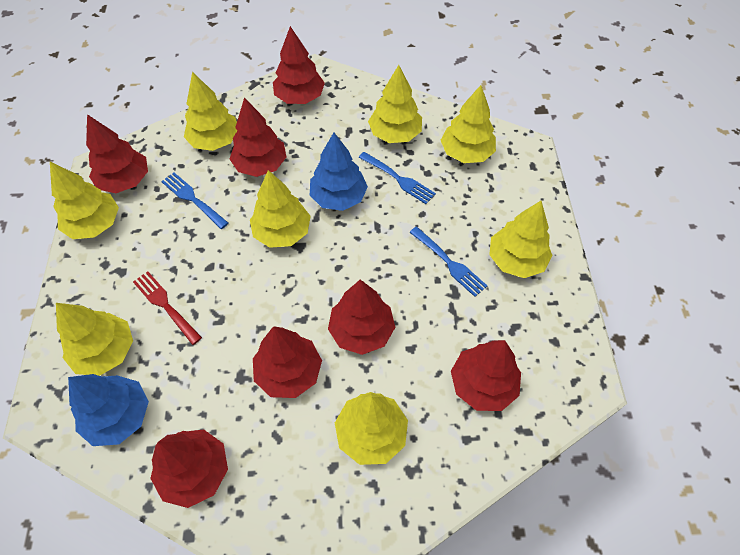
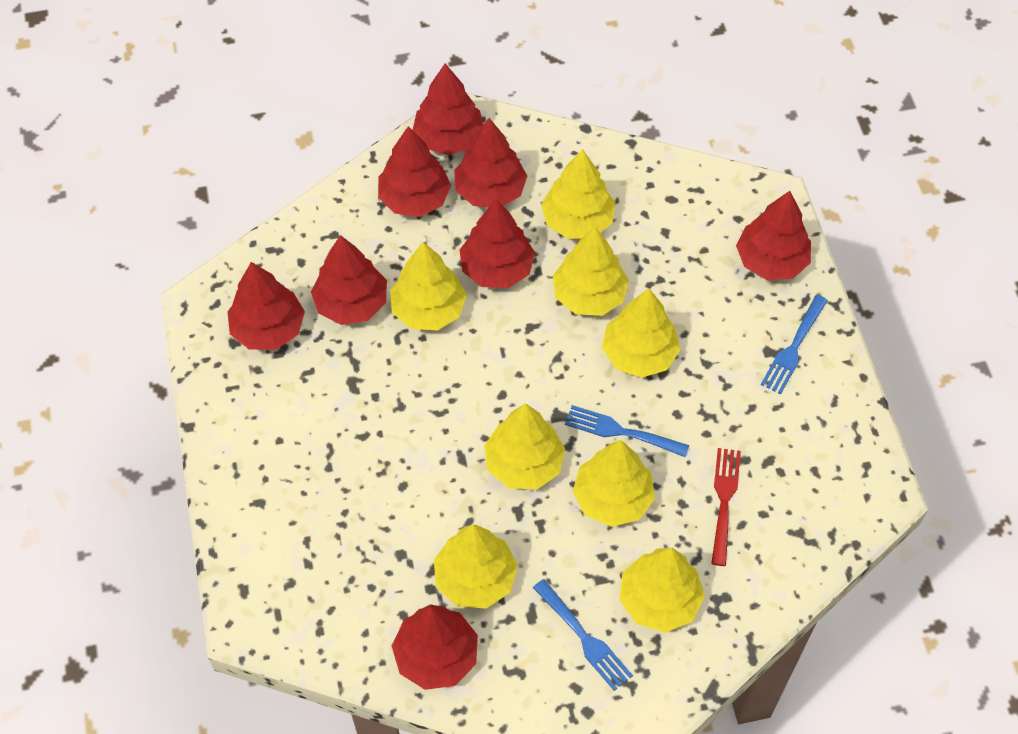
blue tree: 2 -> 0
red tree: 7 -> 8

